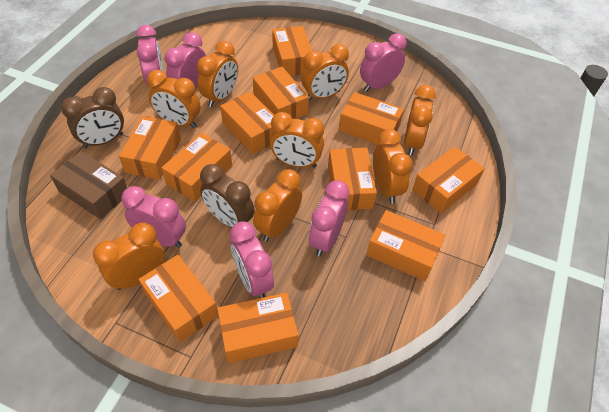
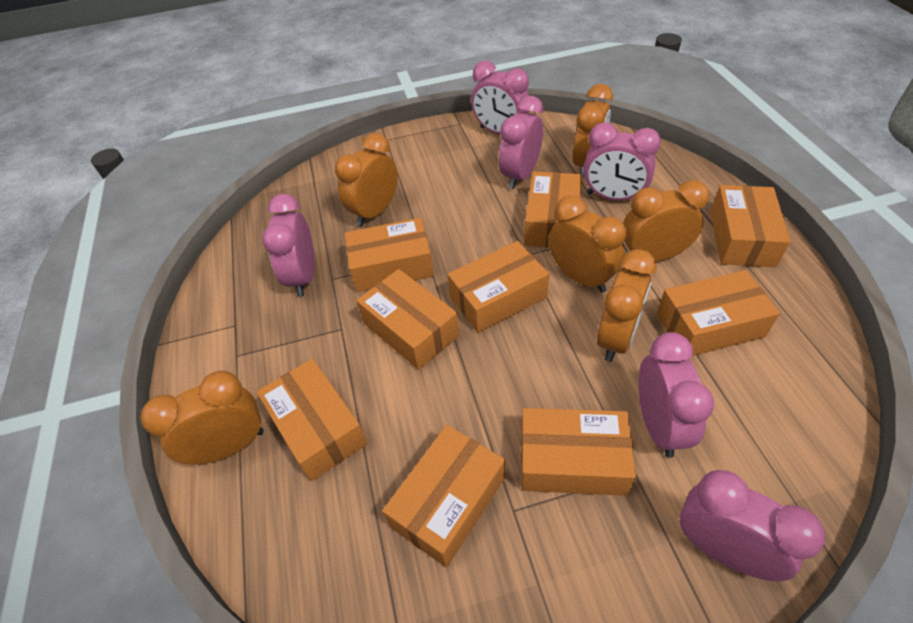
brown box: 1 -> 0
brown clock: 2 -> 0
orange box: 11 -> 9
orange clock: 8 -> 6

